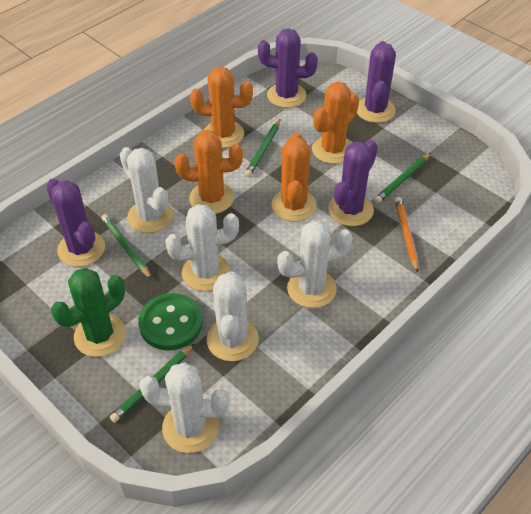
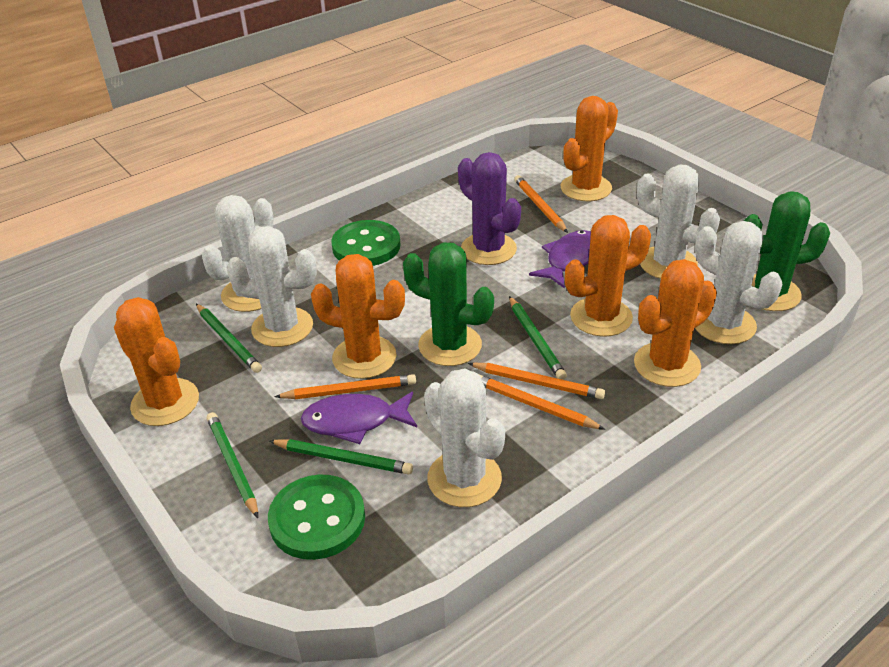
green button: 1 -> 2
green cactus: 1 -> 2
orange cactus: 4 -> 5
orange pencil: 1 -> 4
purple cactus: 4 -> 1
purple fish: 0 -> 2

